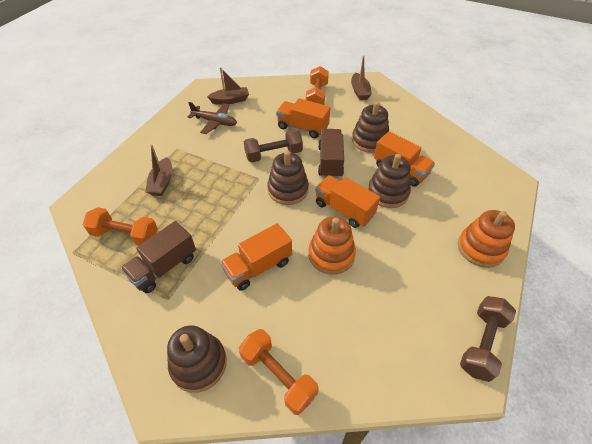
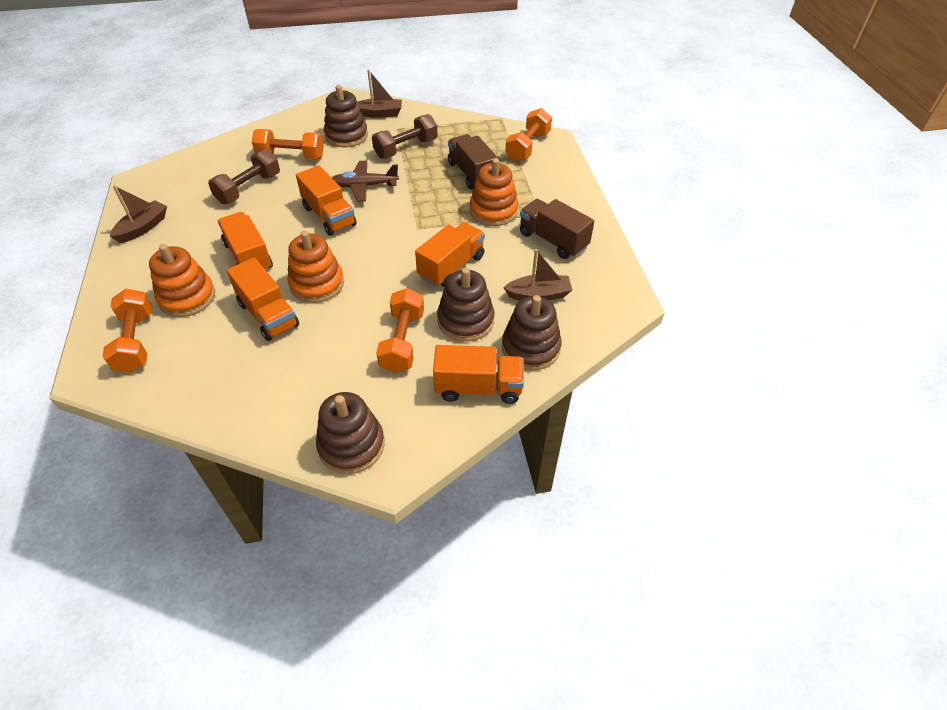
orange dumbbell: 3 -> 4
orange stacking toy: 2 -> 3
orange truck: 4 -> 5

